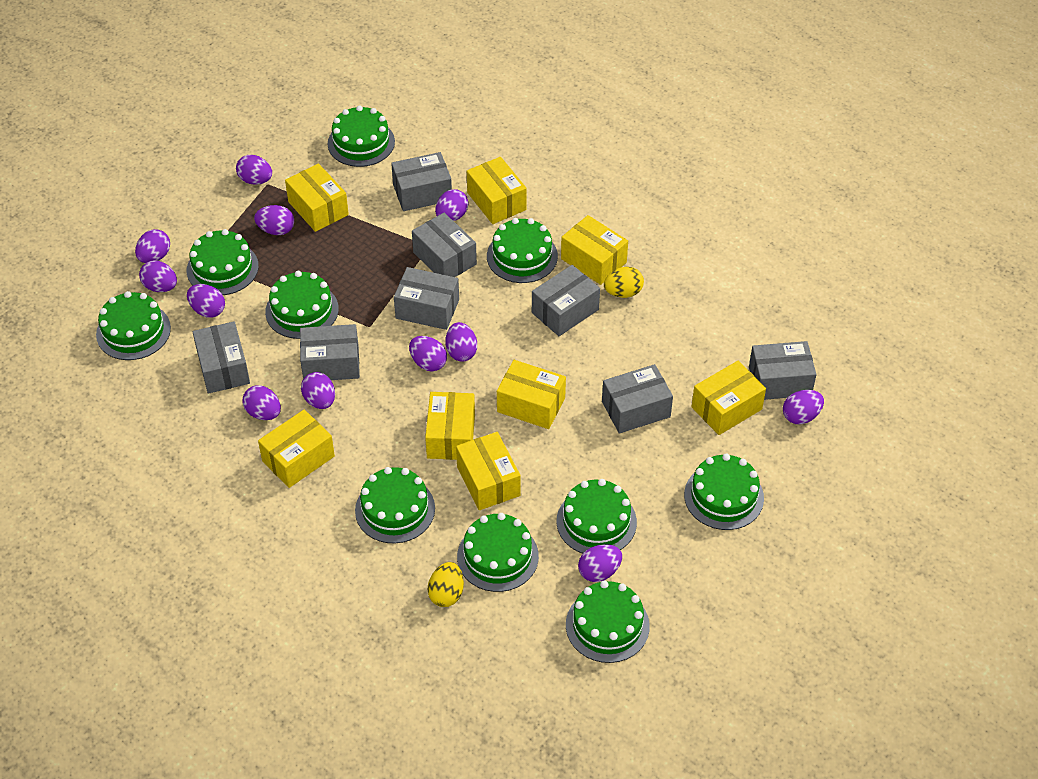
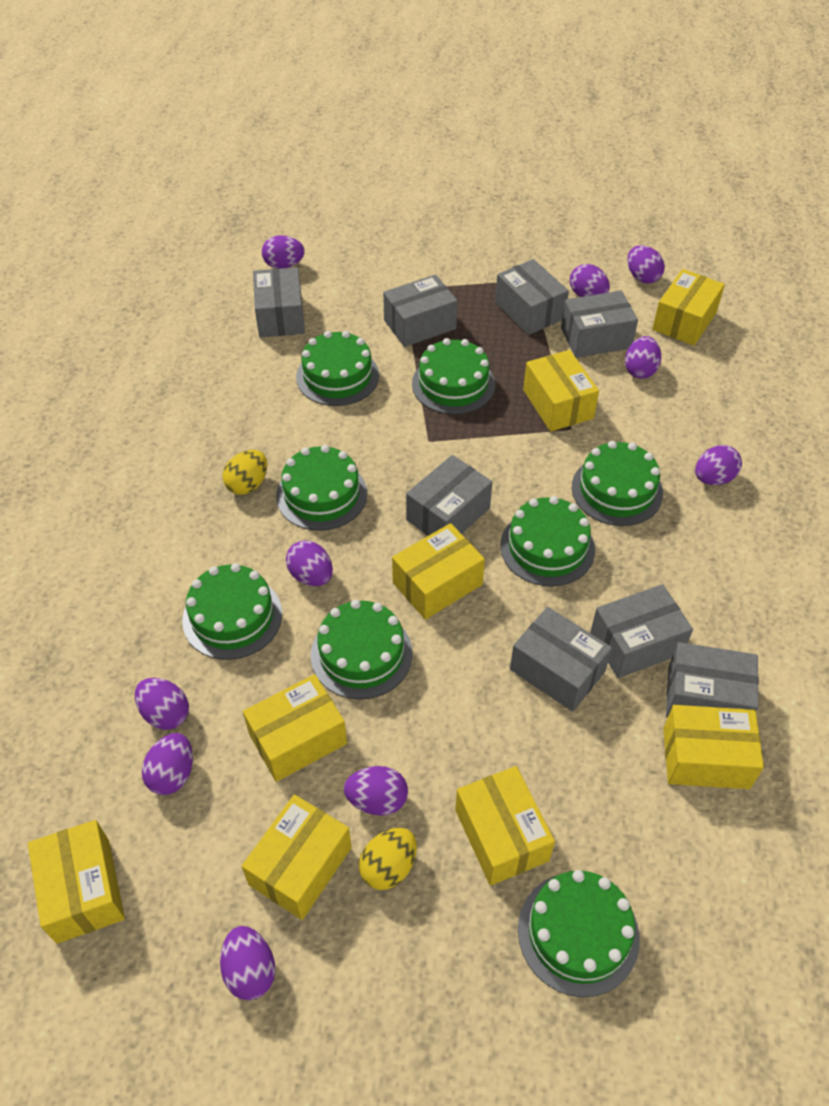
green cake: 10 -> 8
purple egg: 12 -> 10

